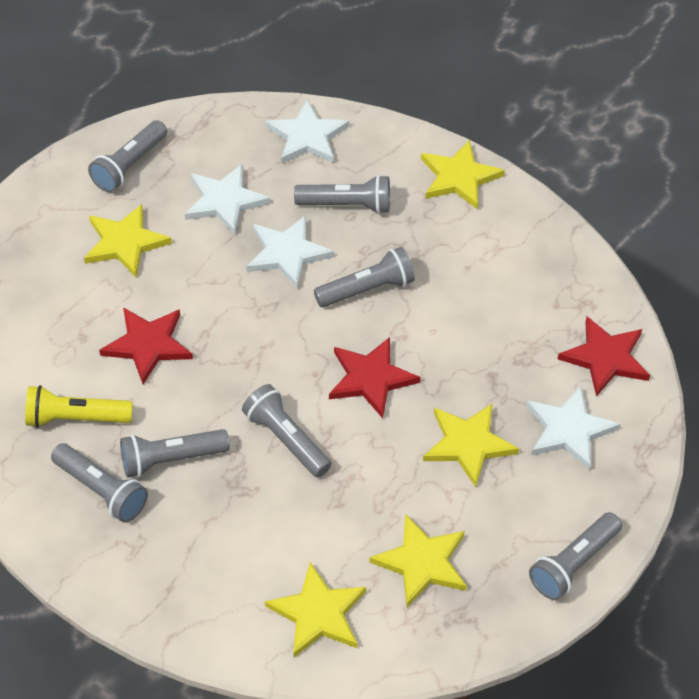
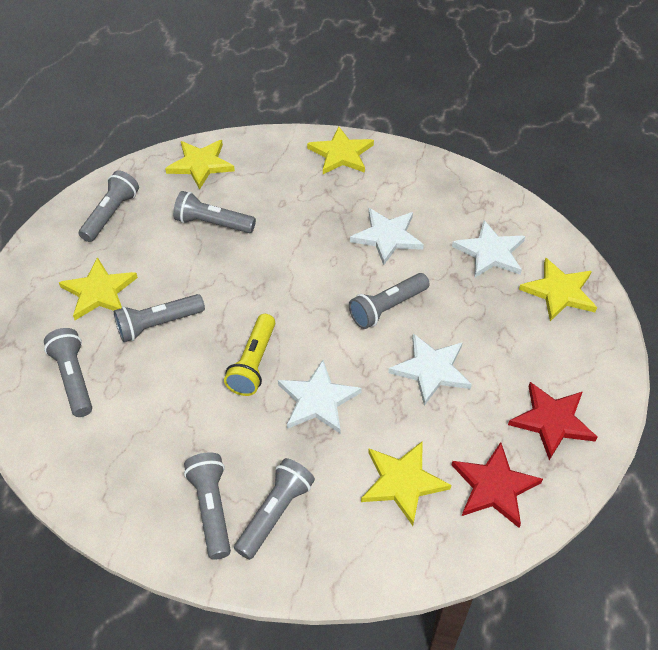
red star: 3 -> 2

